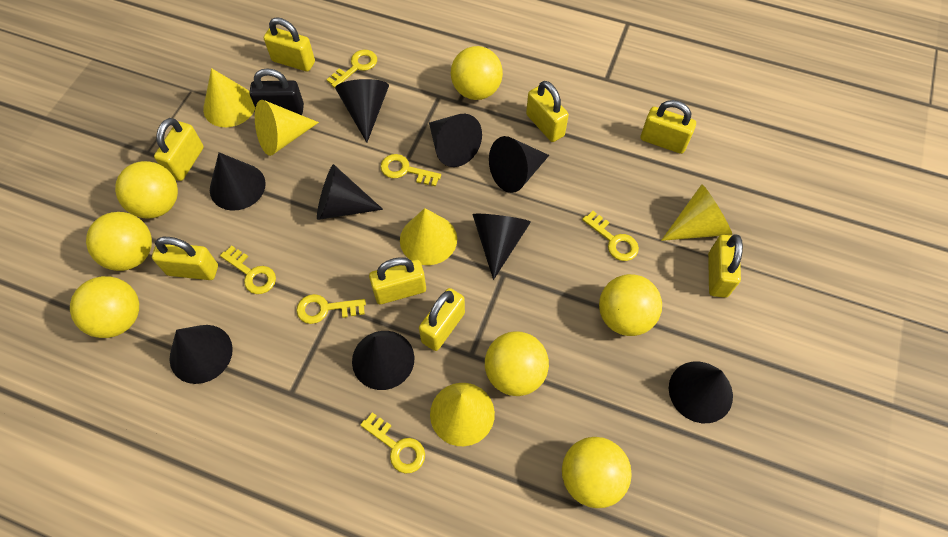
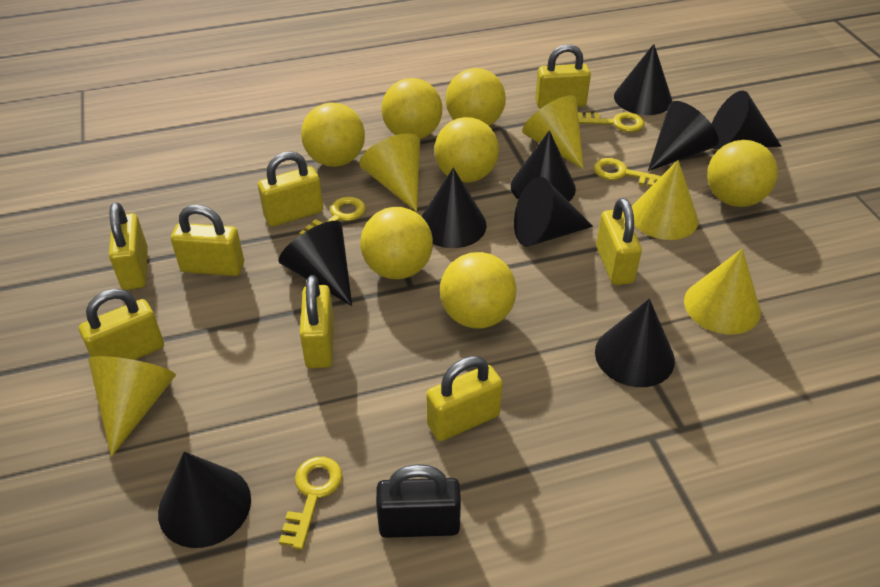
yellow key: 6 -> 4

